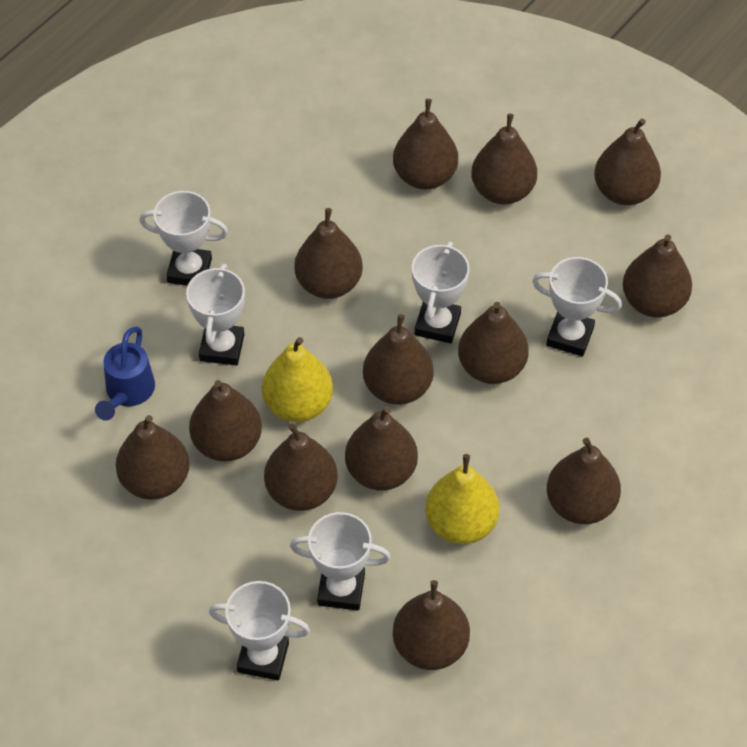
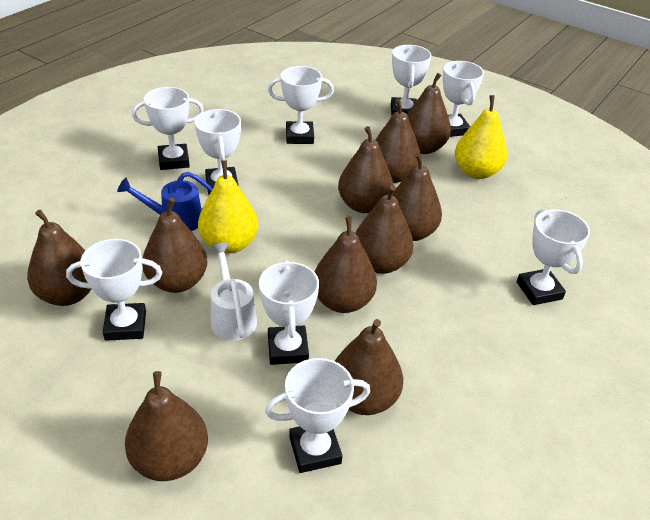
brown pear: 13 -> 10
white trophy: 6 -> 9
white watering can: 0 -> 1

